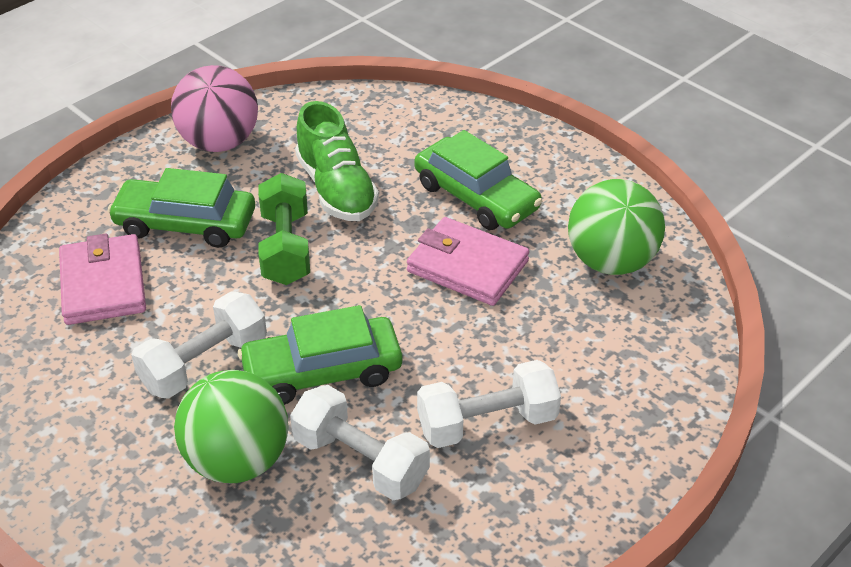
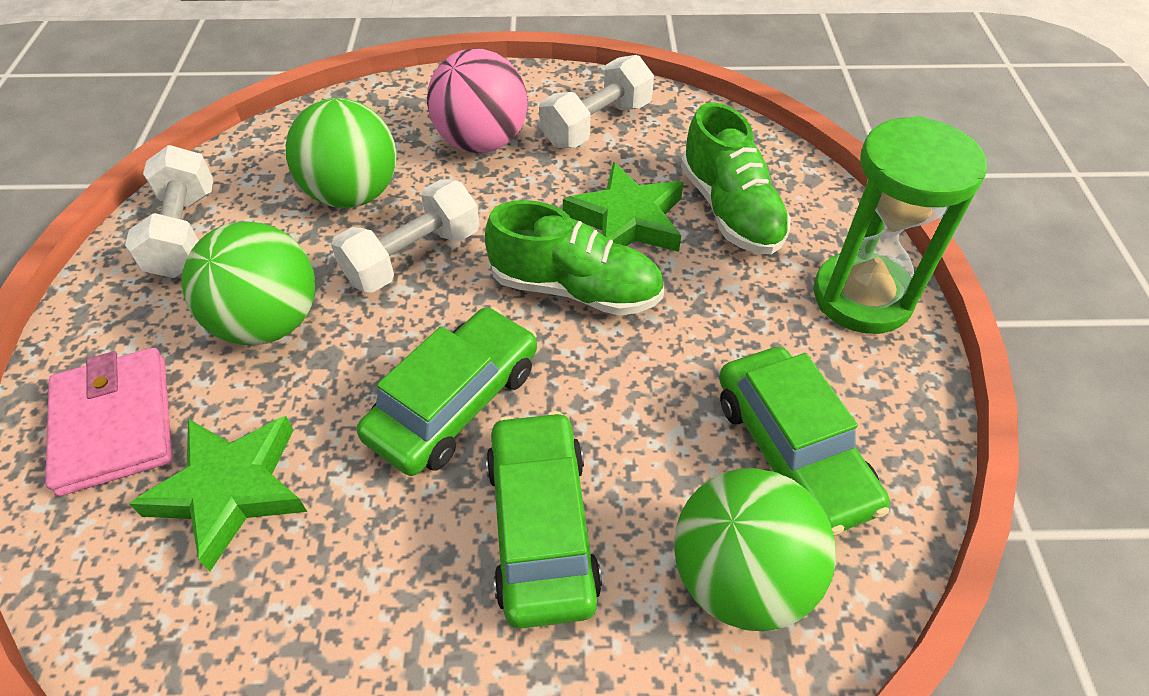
green ball: 2 -> 3
green dumbbell: 1 -> 0
green hourglass: 0 -> 1
green shoe: 1 -> 2
green star: 0 -> 2
pink wallet: 2 -> 1

